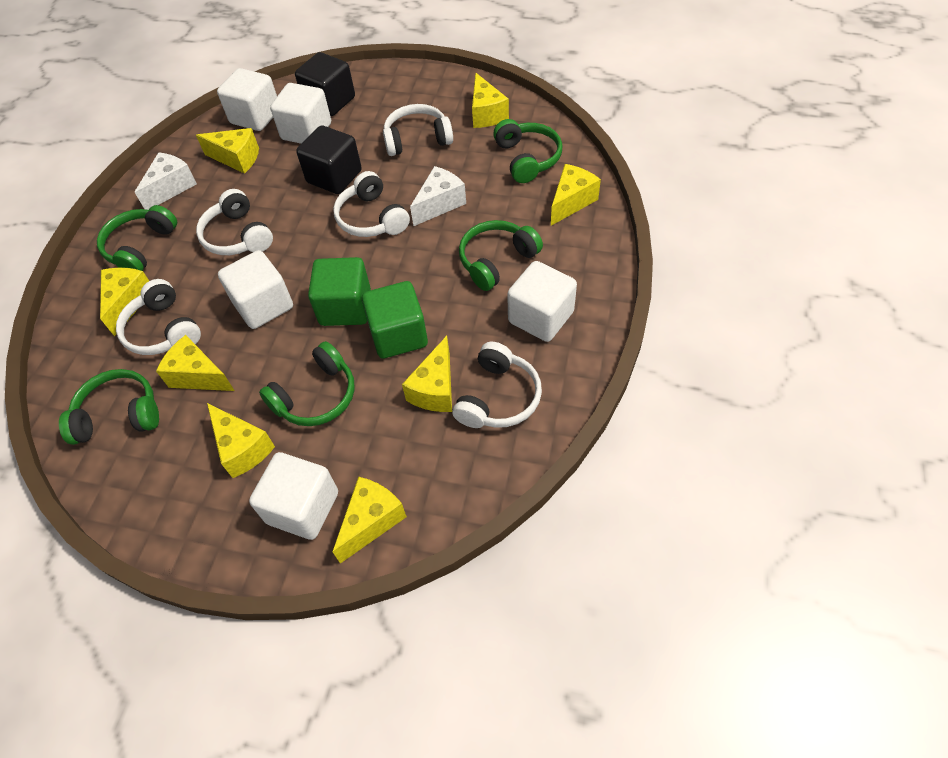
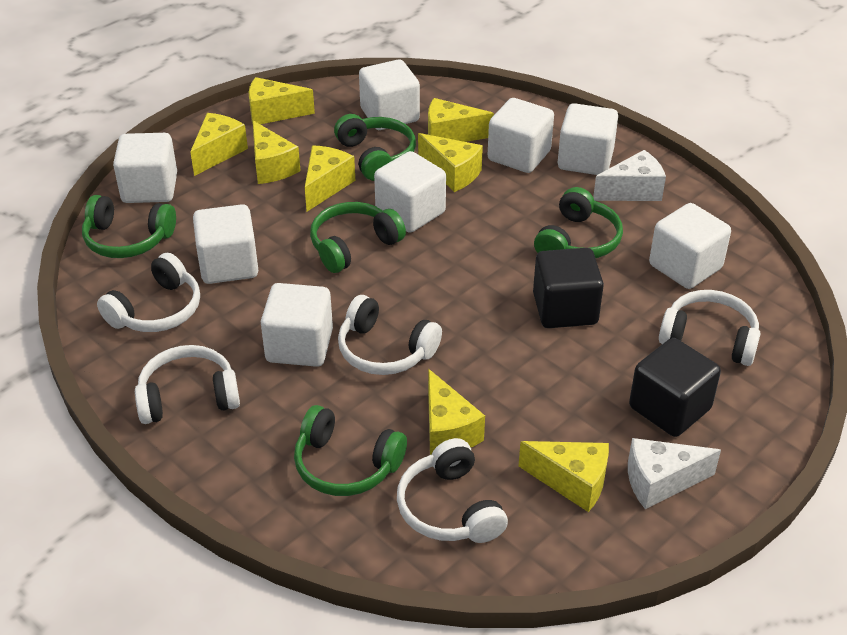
green cube: 2 -> 0
white cube: 5 -> 8

